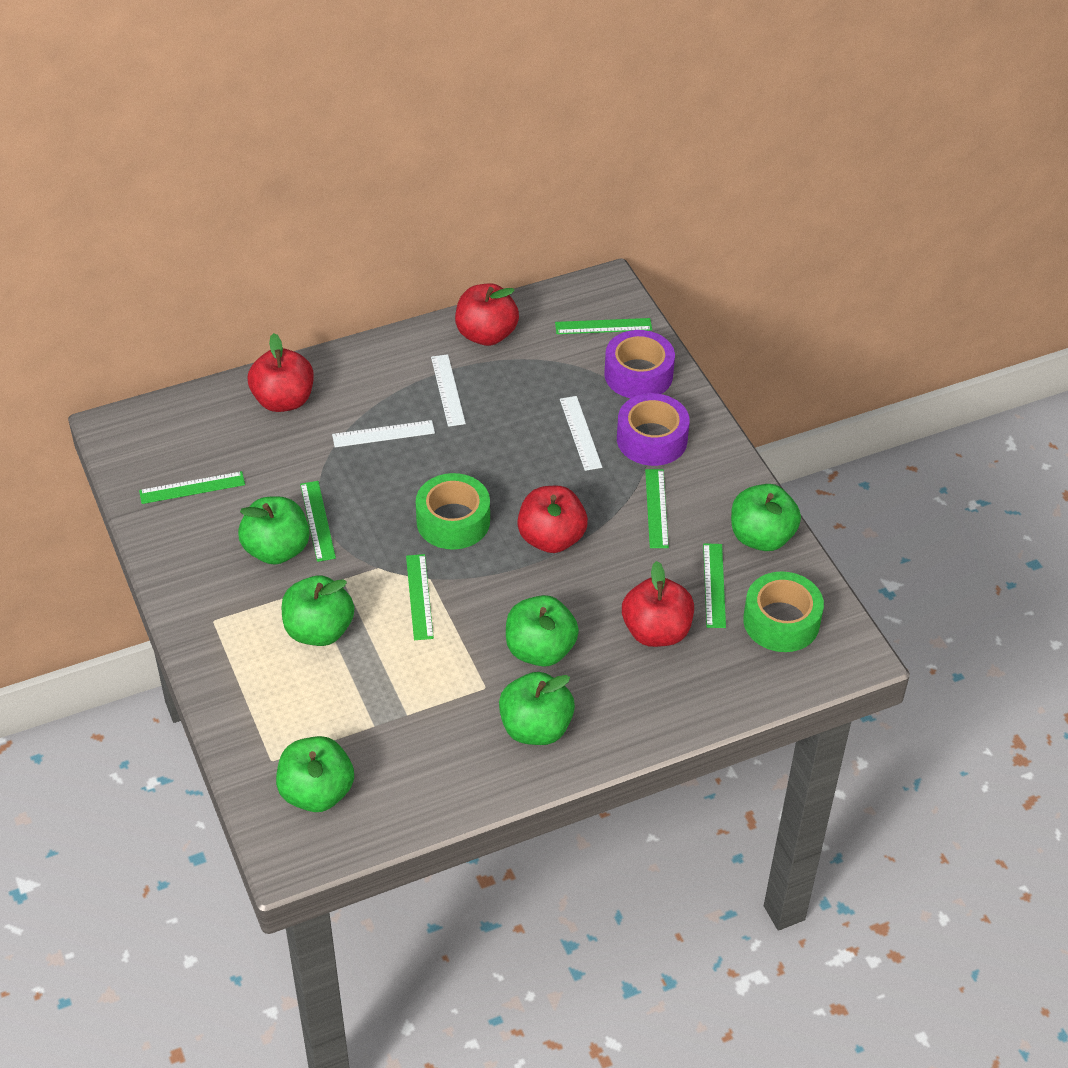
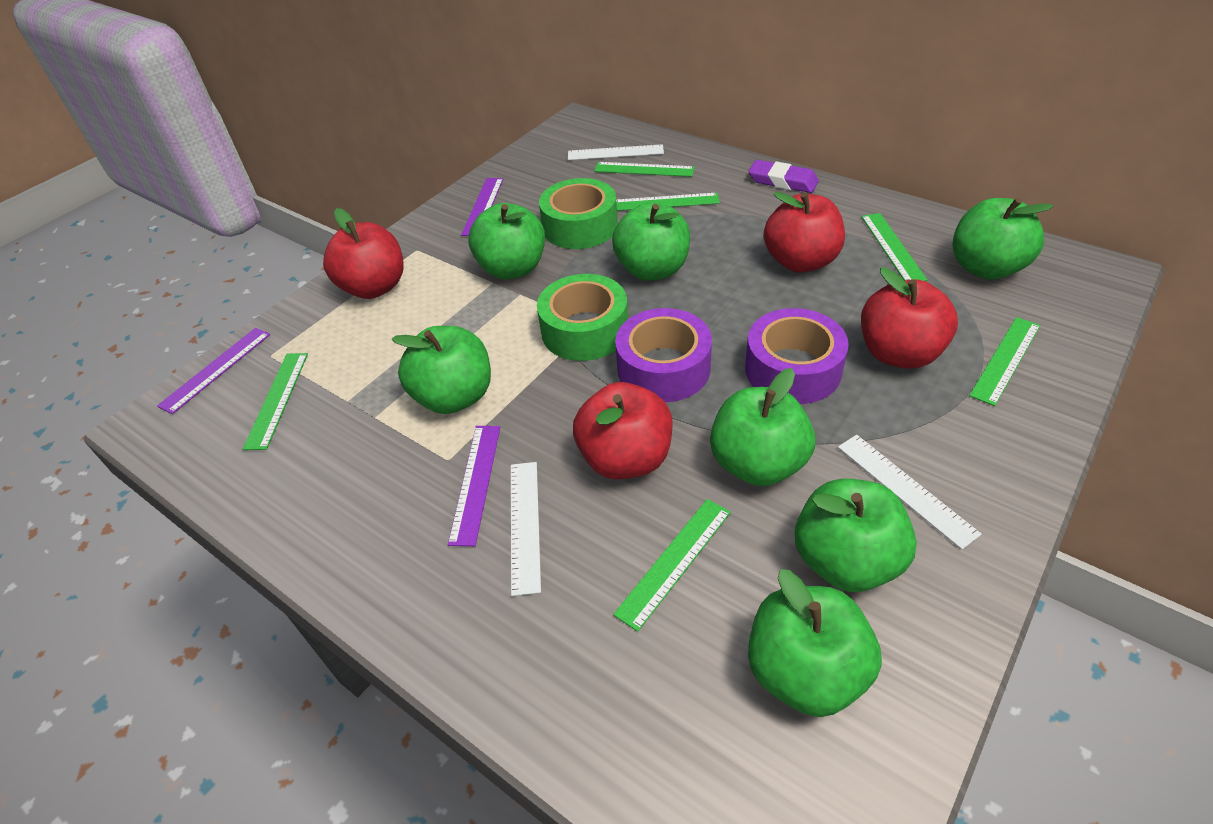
green apple: 6 -> 7
purple eraser: 0 -> 1
purple ruler: 0 -> 3

